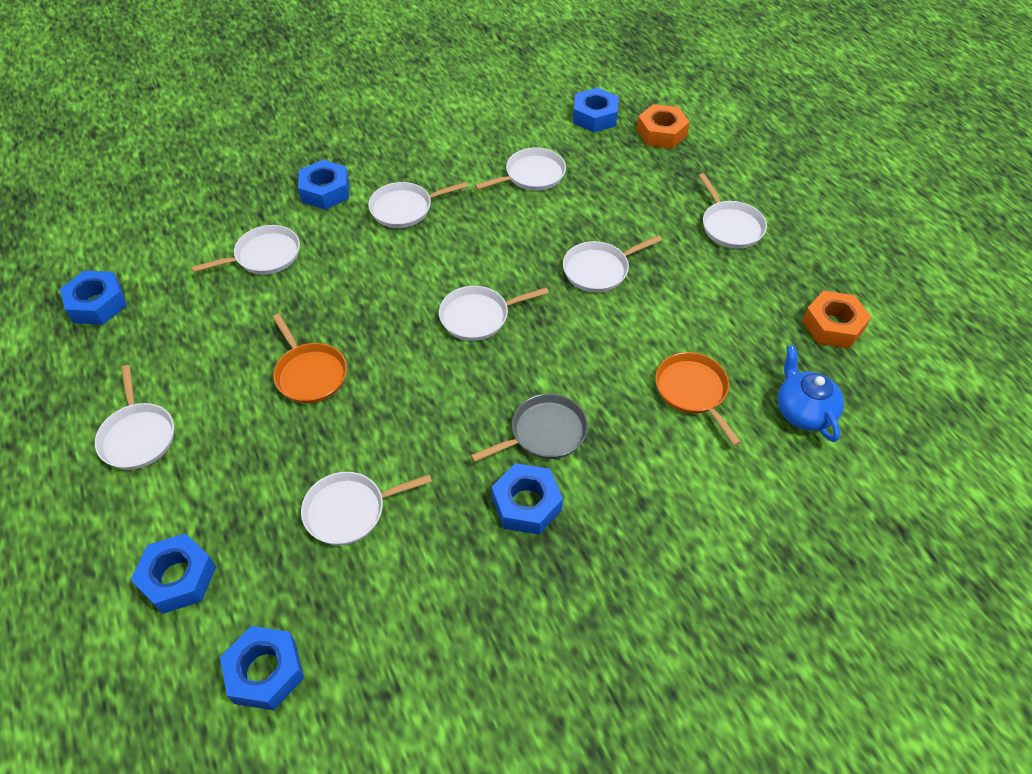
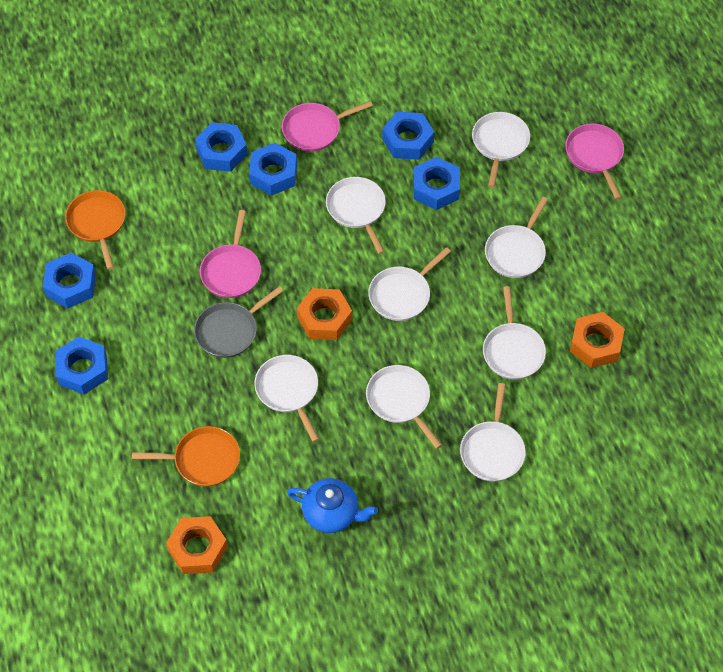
orange nut: 2 -> 3
pink pan: 0 -> 3

